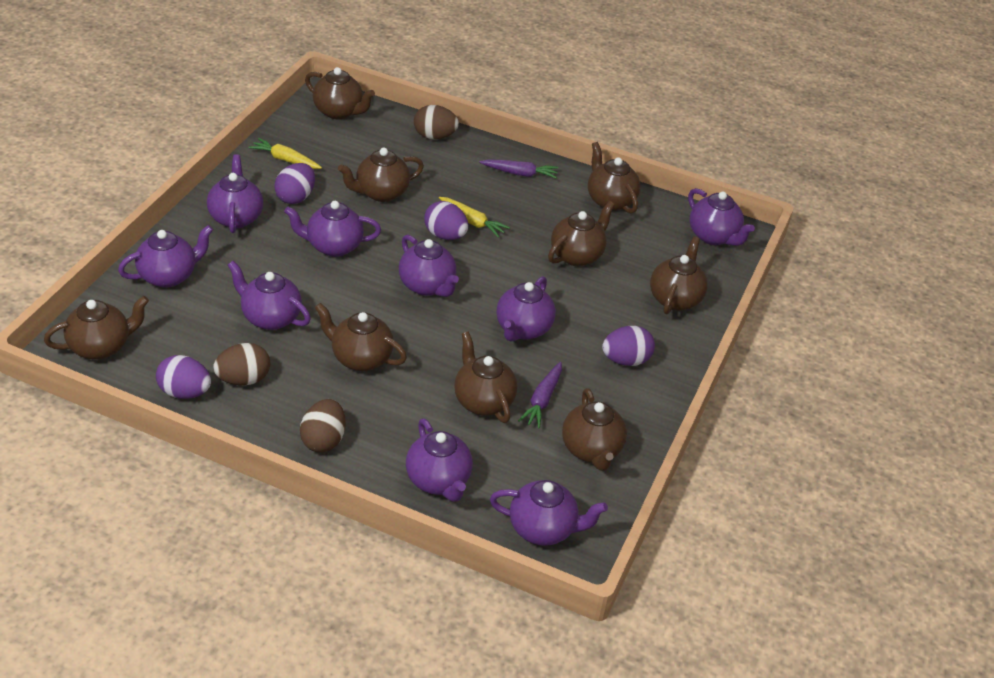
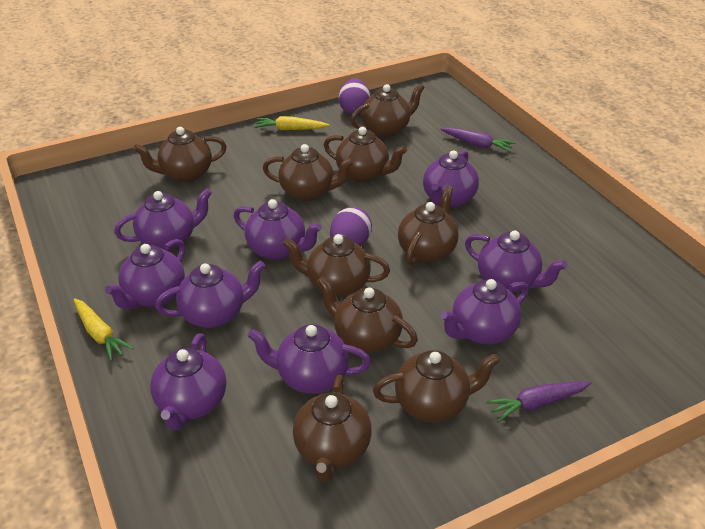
brown egg: 3 -> 0
purple egg: 4 -> 2

